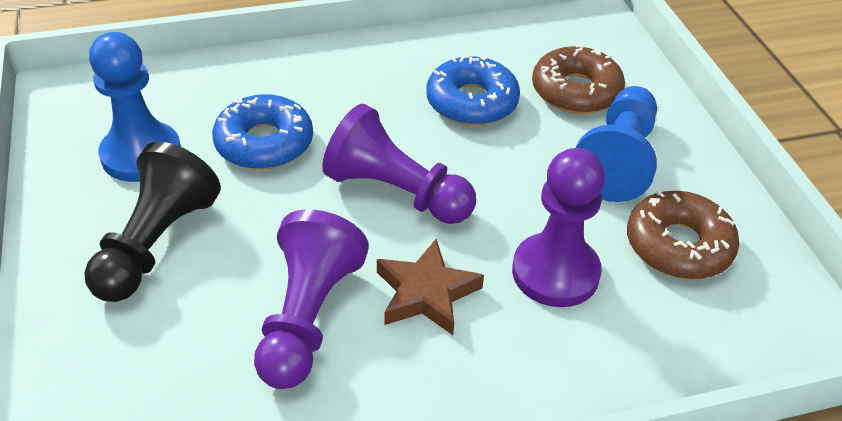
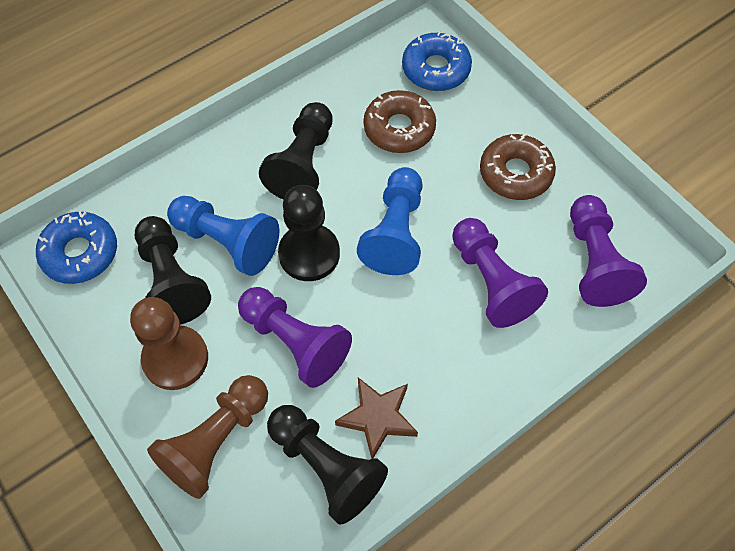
black pawn: 1 -> 4
brown pawn: 0 -> 2

